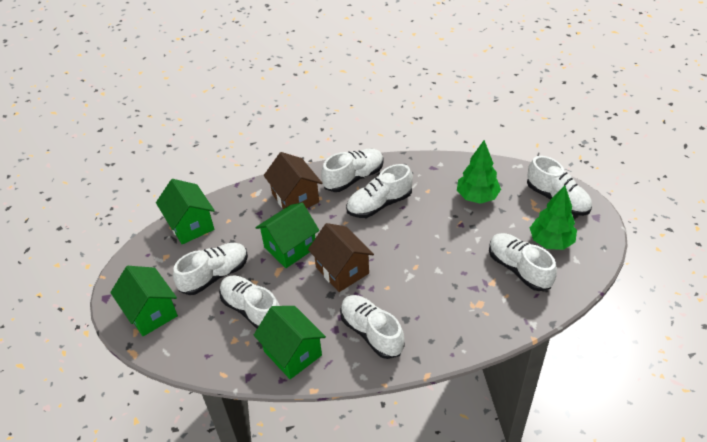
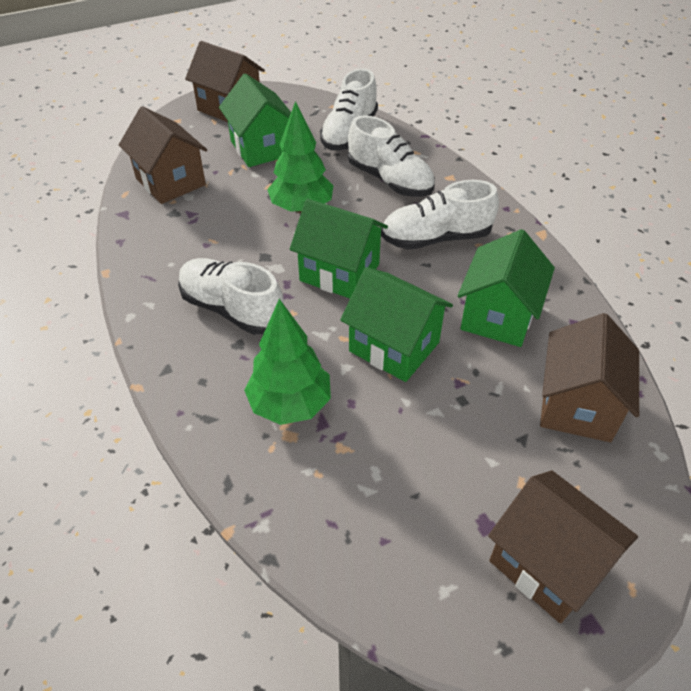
brown house: 2 -> 4
white shoe: 7 -> 4

